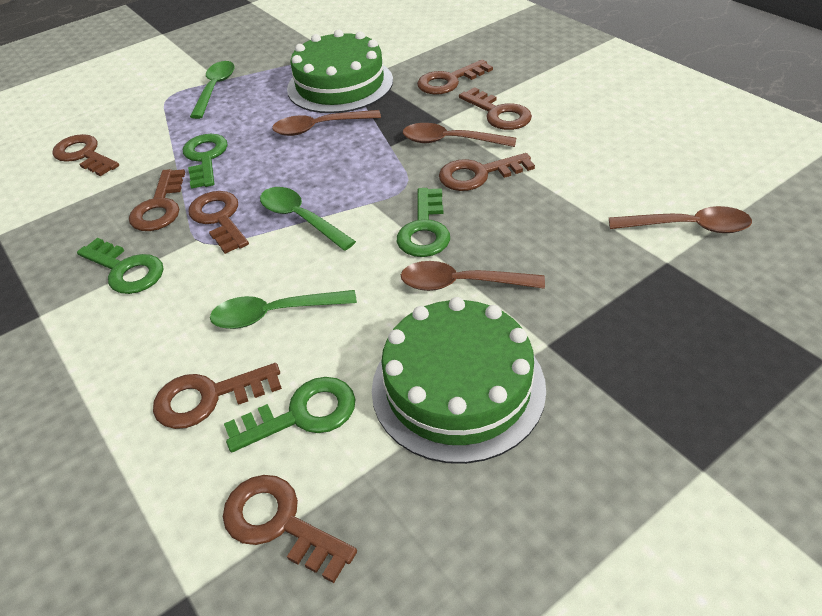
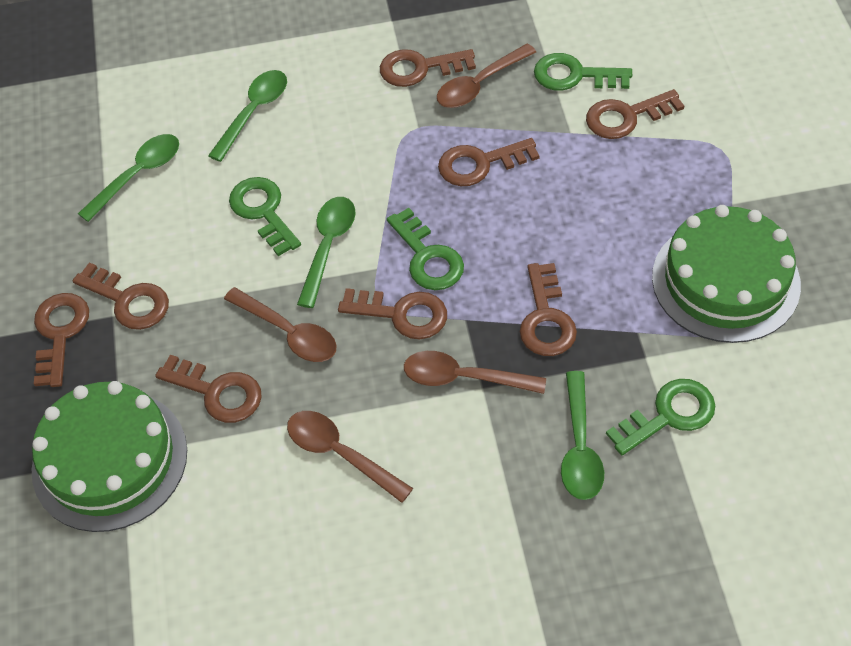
green spoon: 3 -> 4

